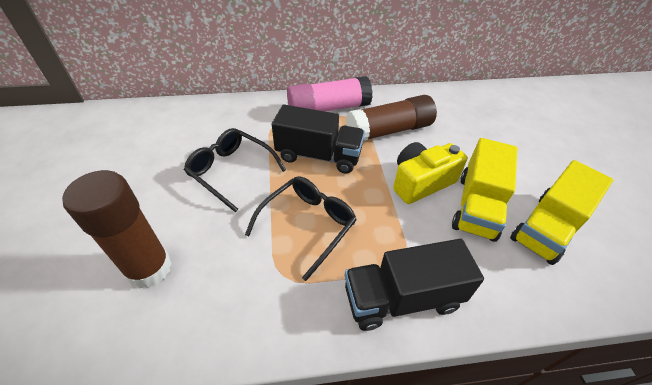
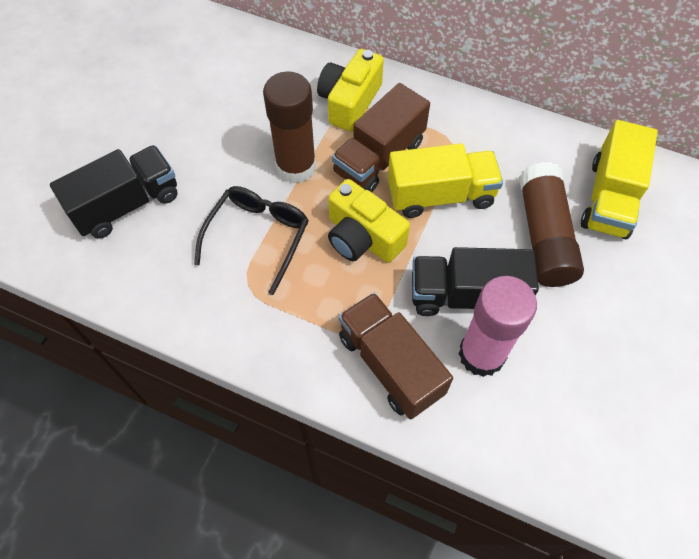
black glasses: 2 -> 1
brown truck: 0 -> 2
yellow camera: 1 -> 2

